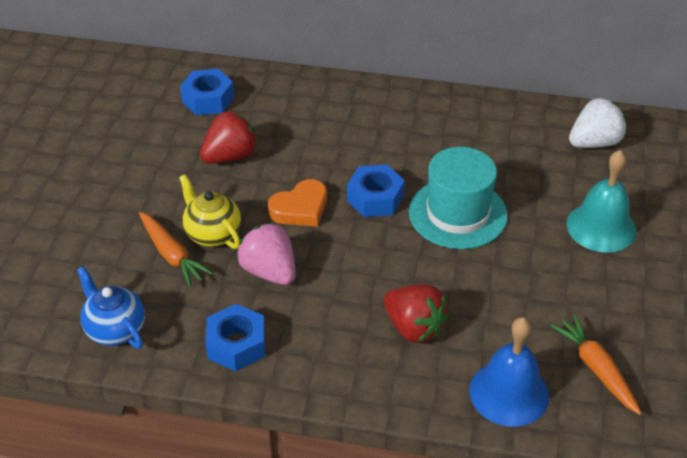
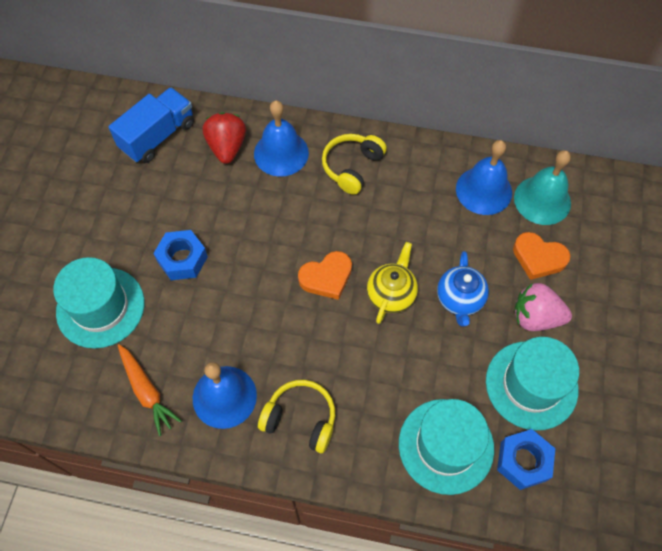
blue bell: 1 -> 3
blue nut: 3 -> 2
blue truck: 0 -> 1
orange carrot: 2 -> 1
orange heart: 1 -> 2
red strawberry: 2 -> 1
turquoise hat: 1 -> 3
white strawberry: 1 -> 0
yellow headphones: 0 -> 2

